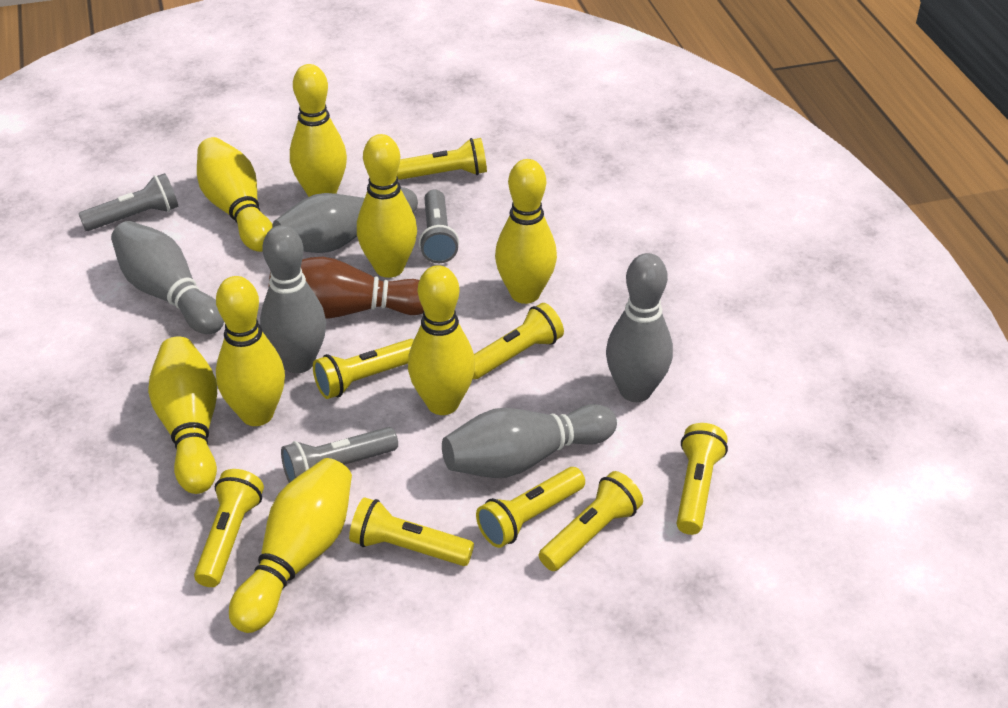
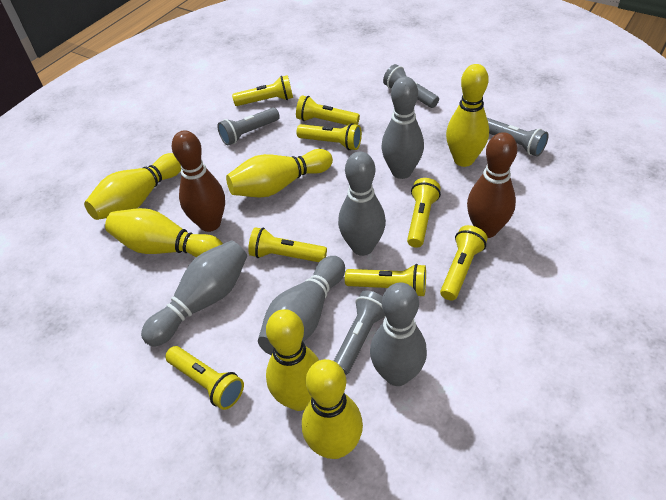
brown bowling pin: 1 -> 2
grey flashlight: 3 -> 4
yellow bowling pin: 8 -> 6

